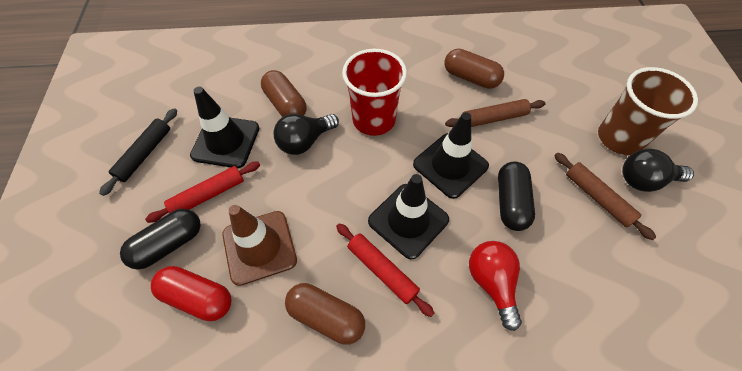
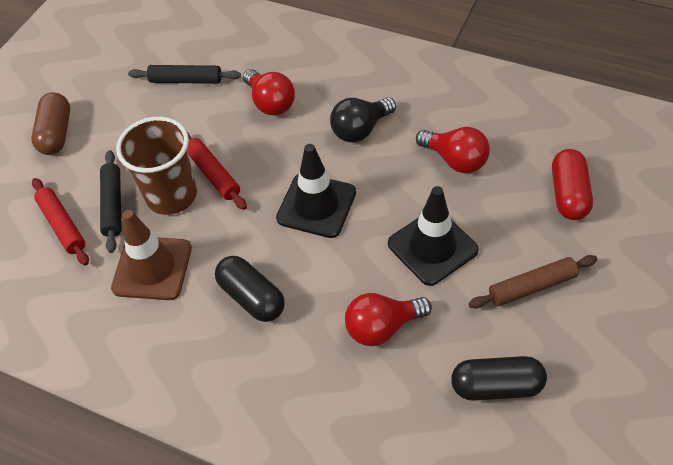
black light bulb: 2 -> 1
black rolling pin: 1 -> 2
black traffic cone: 3 -> 2
brown capsule: 3 -> 1
brown rolling pin: 2 -> 1
red cup: 1 -> 0
red light bulb: 1 -> 3

